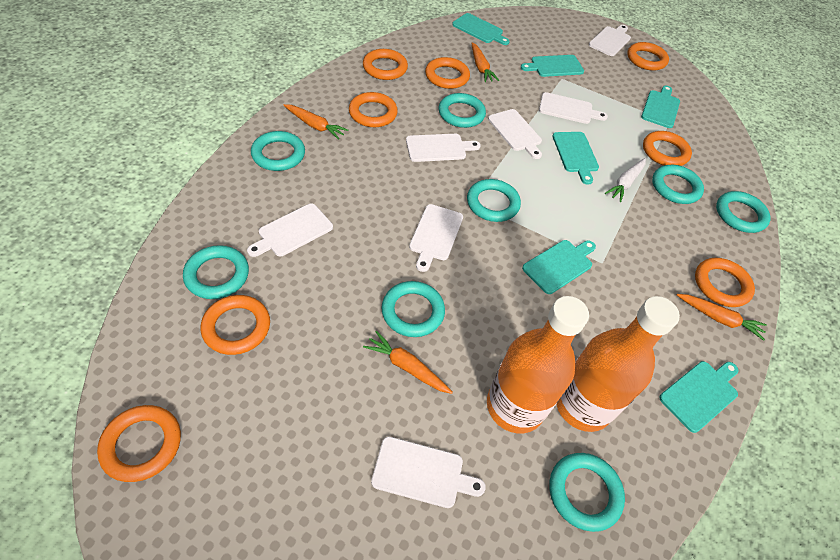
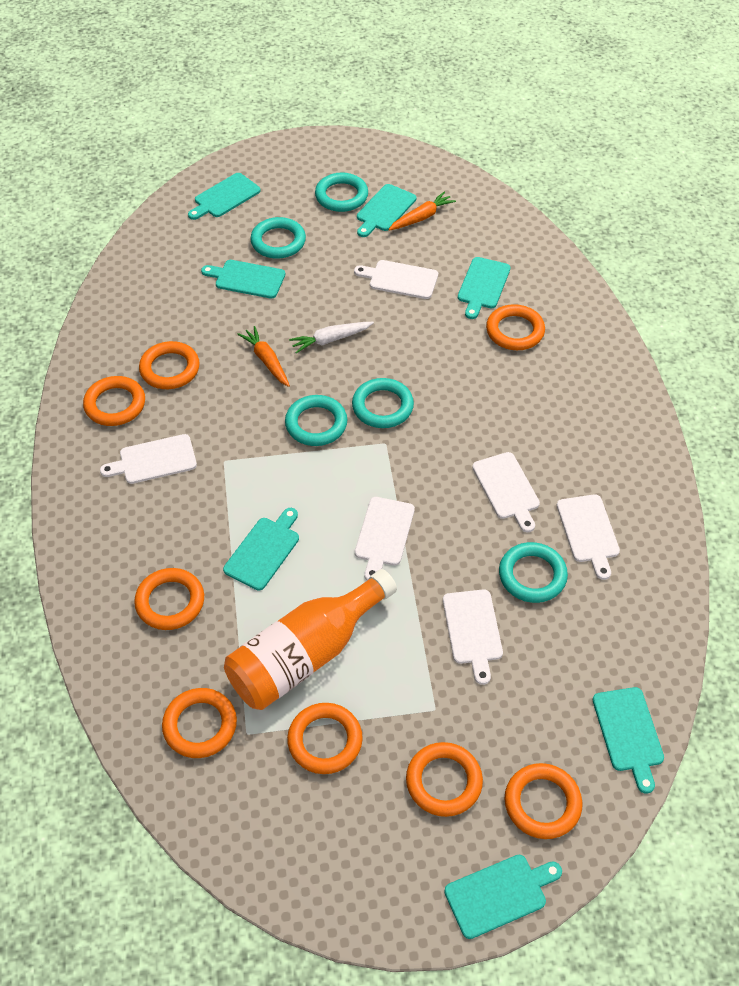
orange bottle: 2 -> 1
orange carrot: 4 -> 2
turquoise cutting board: 6 -> 7
turquoise ring: 8 -> 5
white cutting board: 7 -> 6

